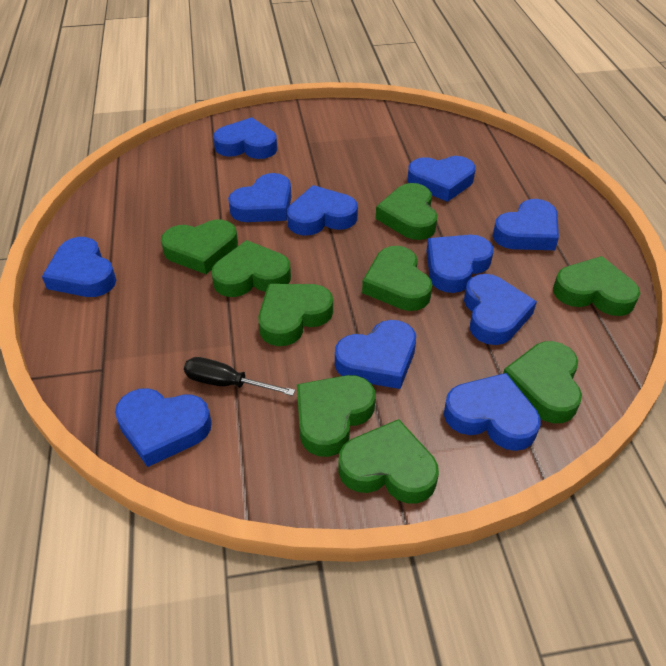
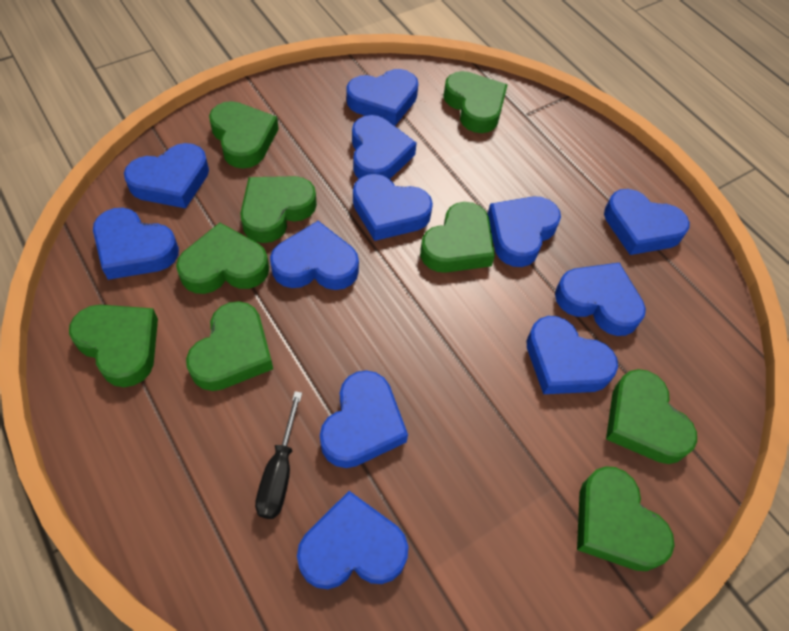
blue heart: 11 -> 12

